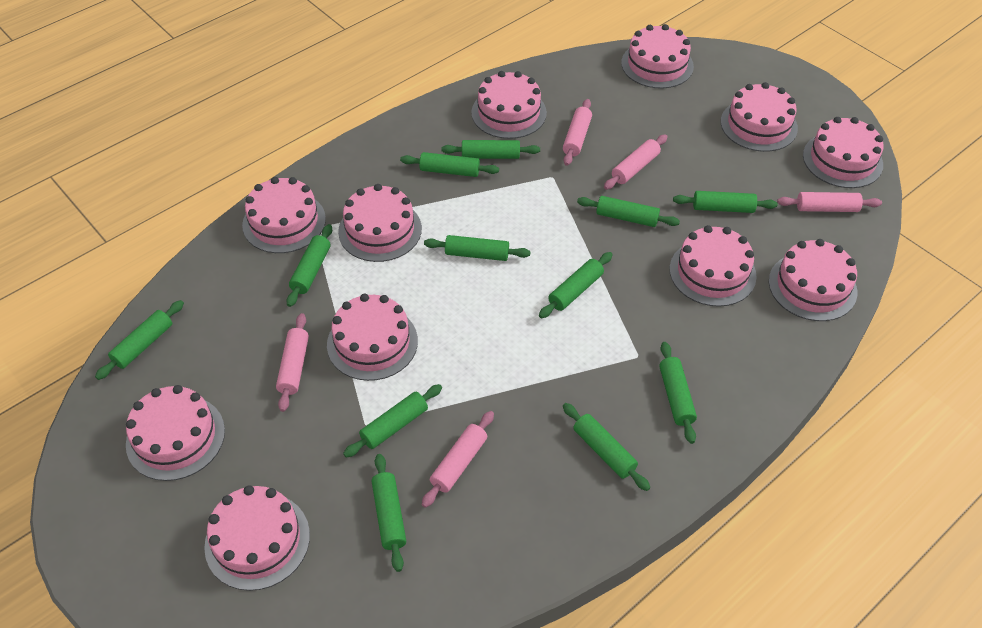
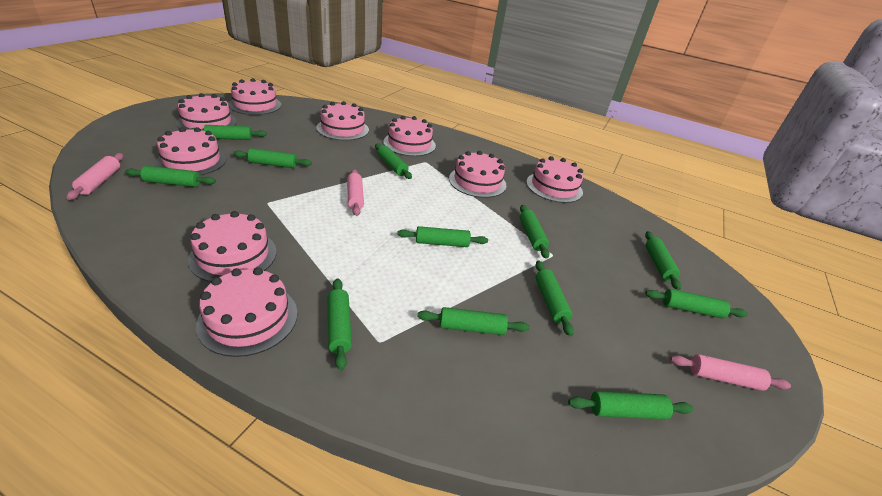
pink cake: 11 -> 9
pink rolling pin: 5 -> 3

